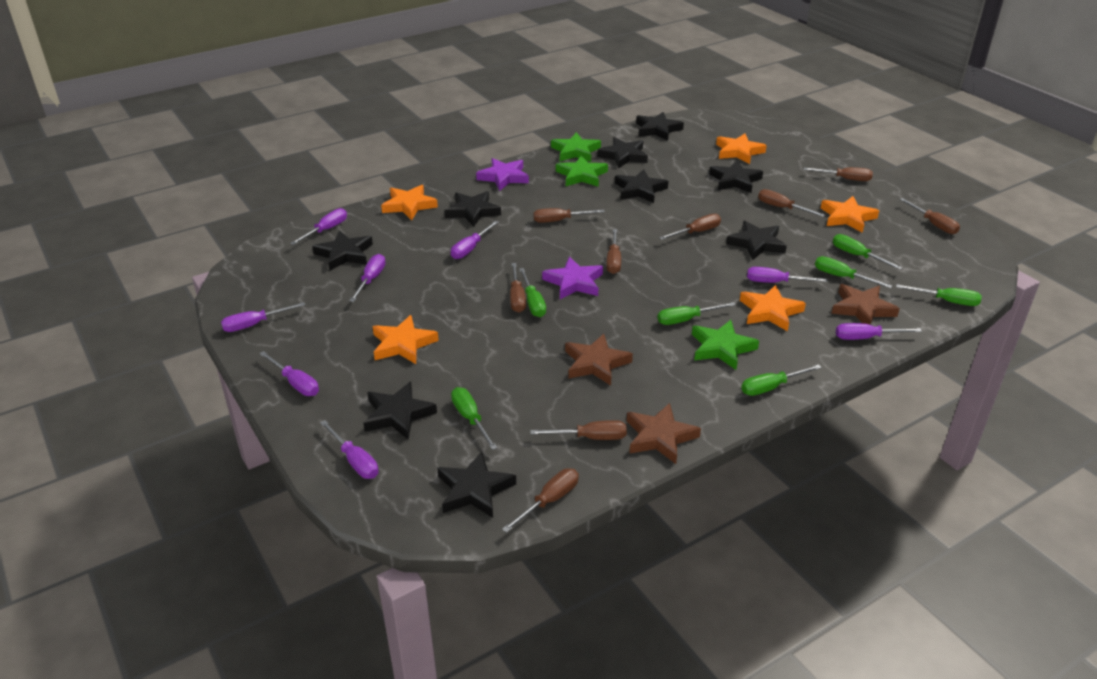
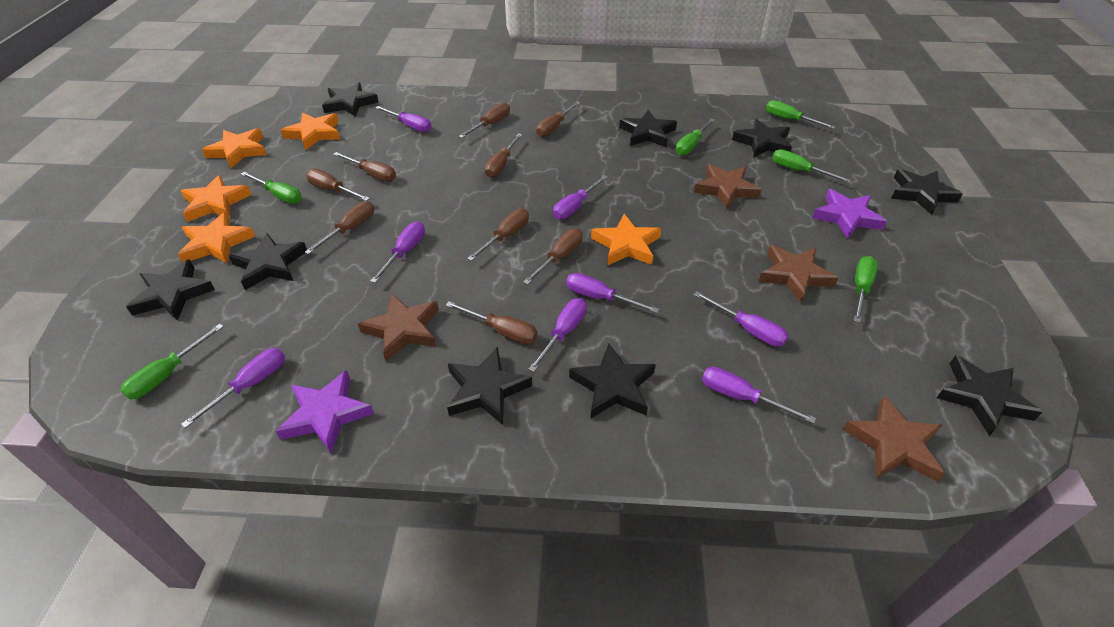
brown star: 3 -> 4
green screwdriver: 7 -> 6
green star: 3 -> 0

